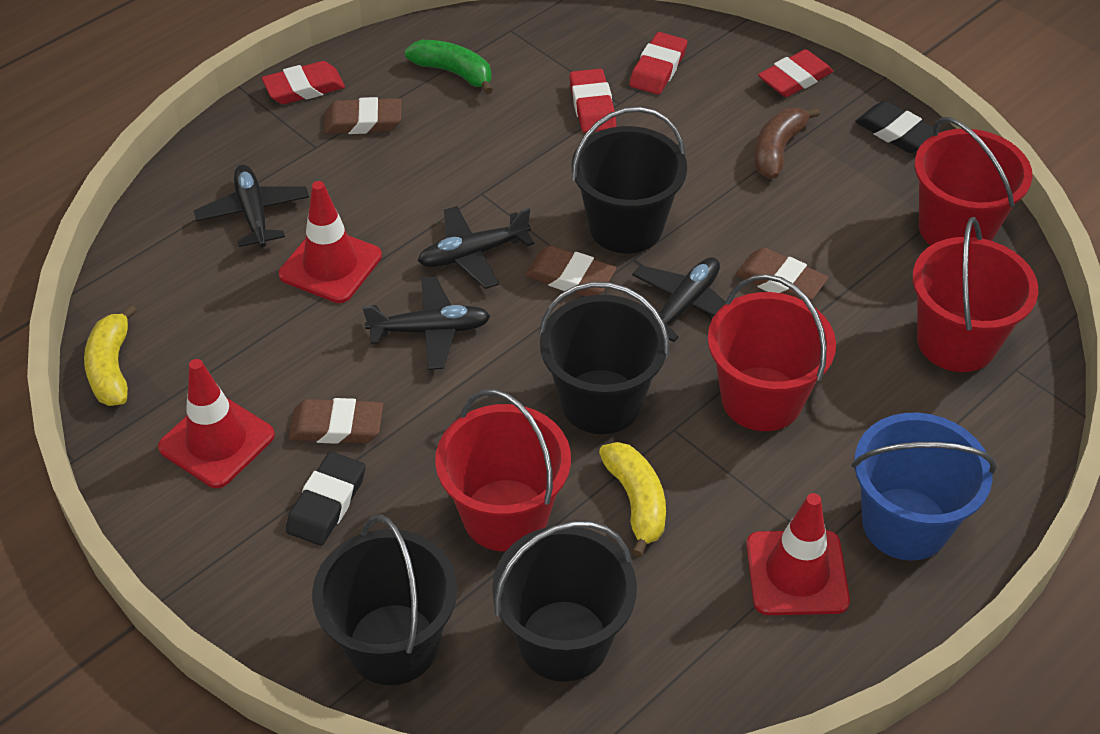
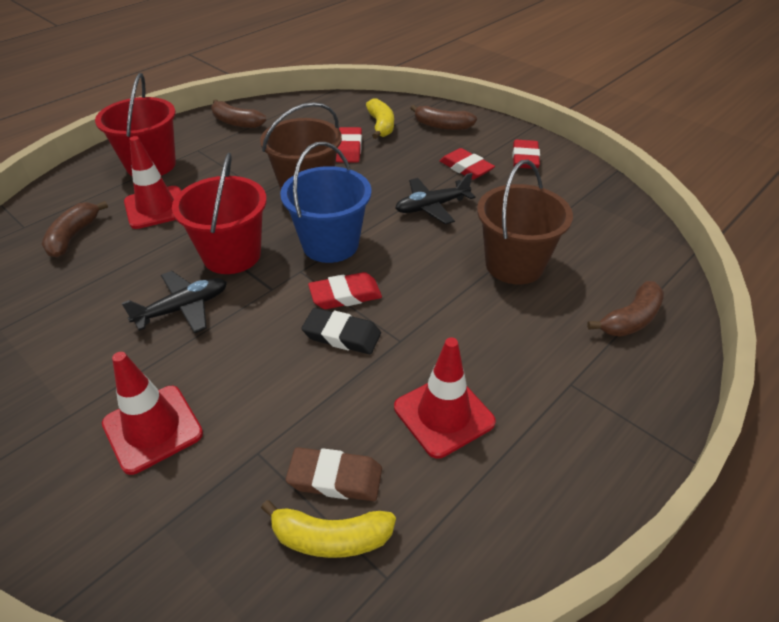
black bucket: 4 -> 0
black eraser: 2 -> 1
black plane: 4 -> 2
brown banana: 1 -> 4
brown bucket: 0 -> 2
brown eraser: 4 -> 1
green banana: 1 -> 0
red bucket: 4 -> 2

